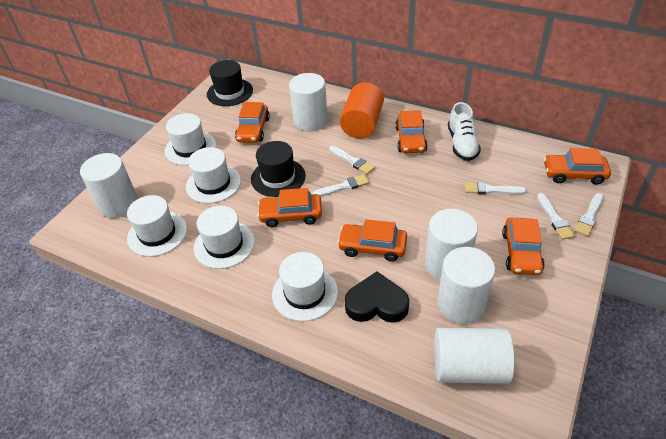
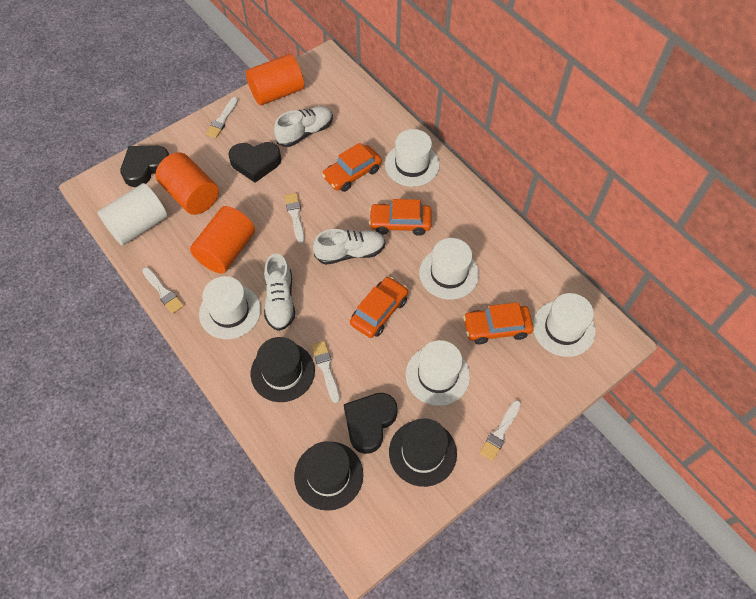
black hat: 2 -> 3
black heart: 1 -> 3
orange car: 6 -> 4
orange cylinder: 1 -> 3
white cylinder: 5 -> 1
white shoe: 1 -> 3

